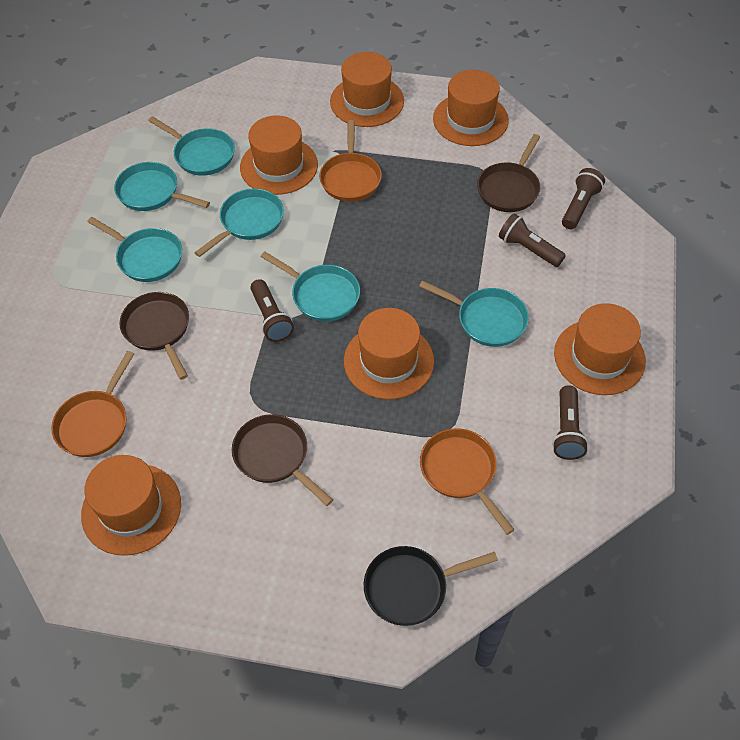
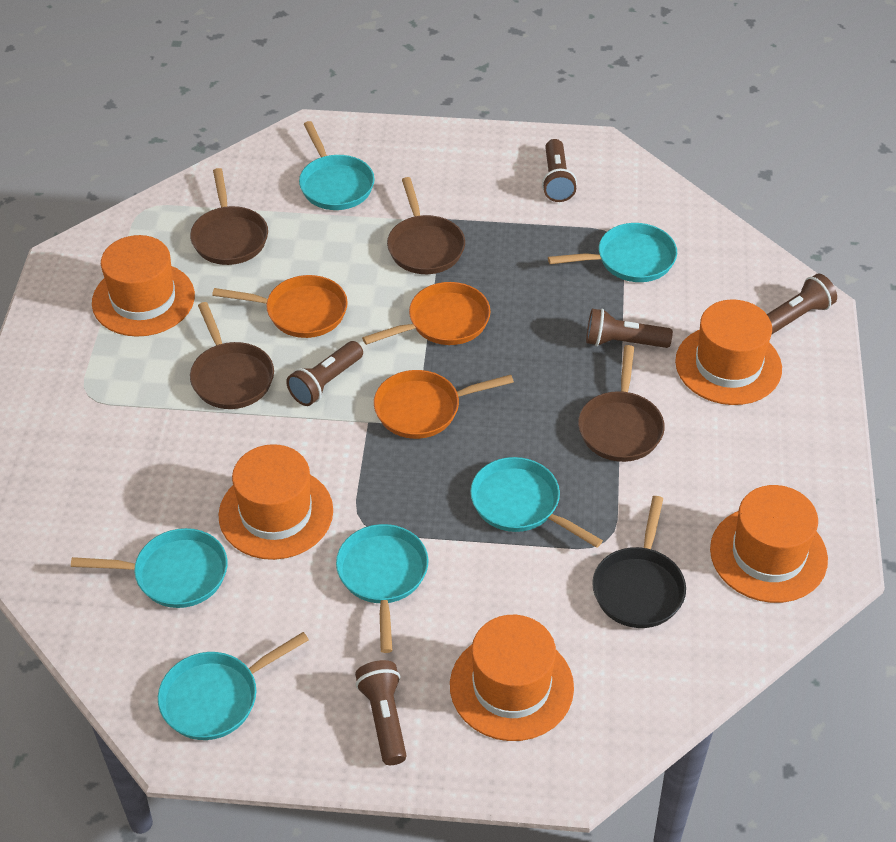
brown flashlight: 4 -> 5
brown pan: 3 -> 4
orange hat: 6 -> 5

